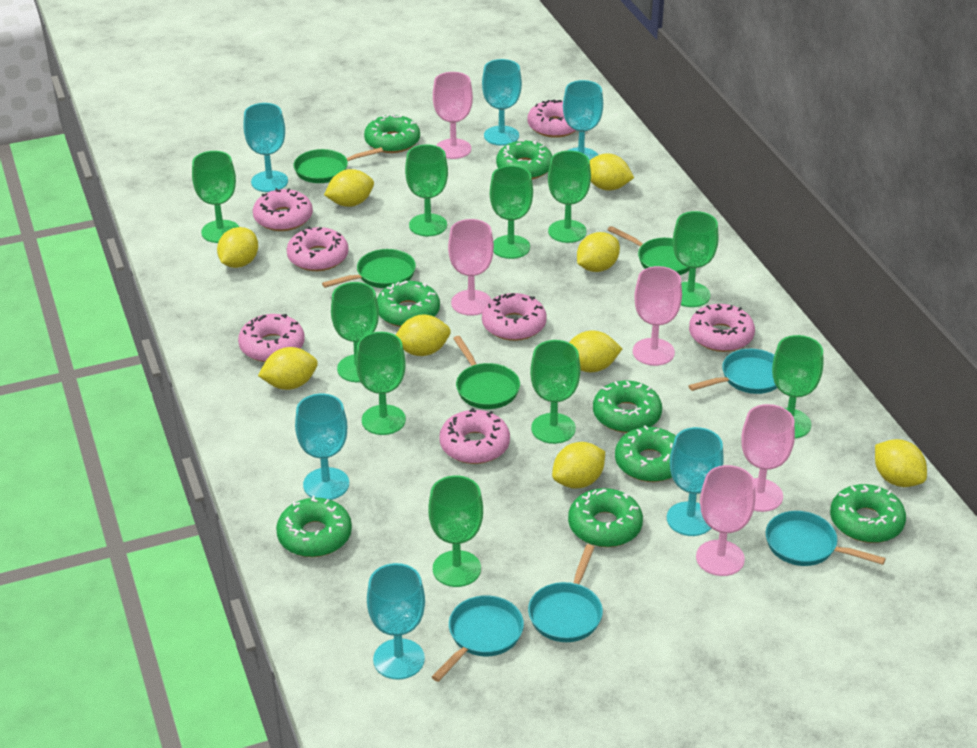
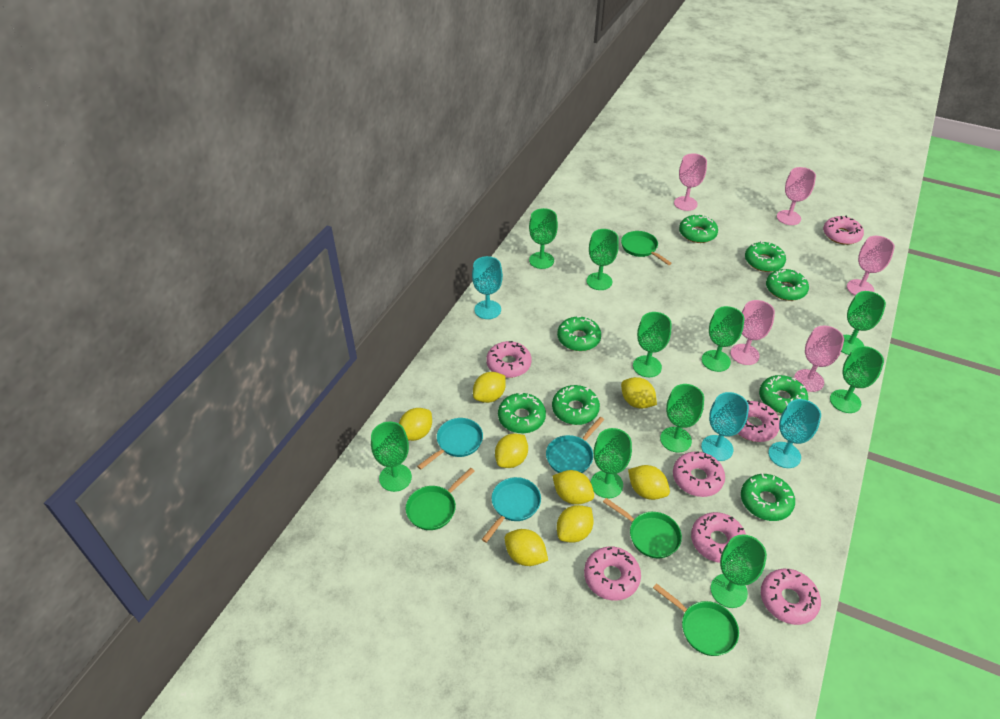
turquoise goblet: 6 -> 3
turquoise pan: 4 -> 3
yellow lemon: 9 -> 8

